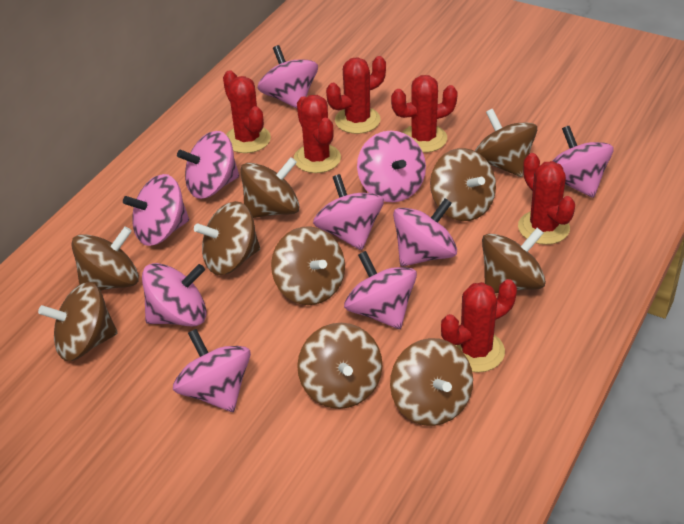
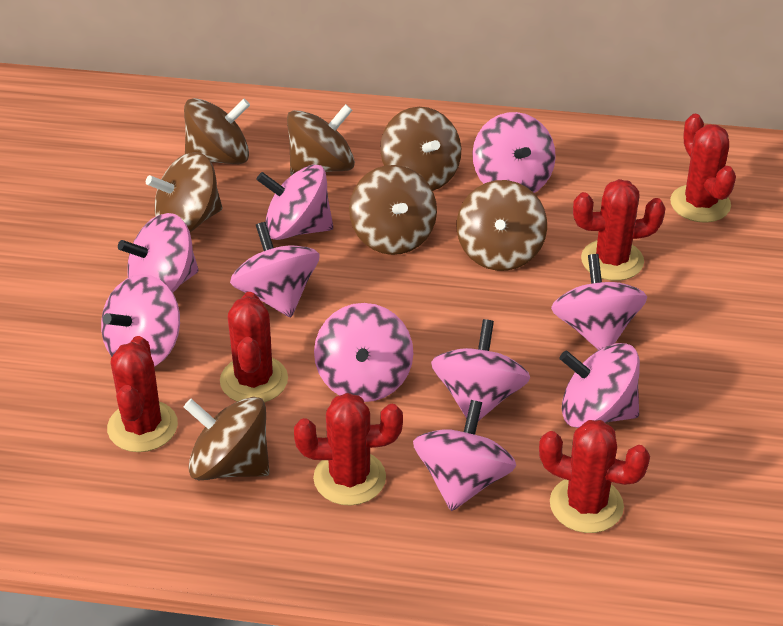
brown spinning top: 10 -> 7

